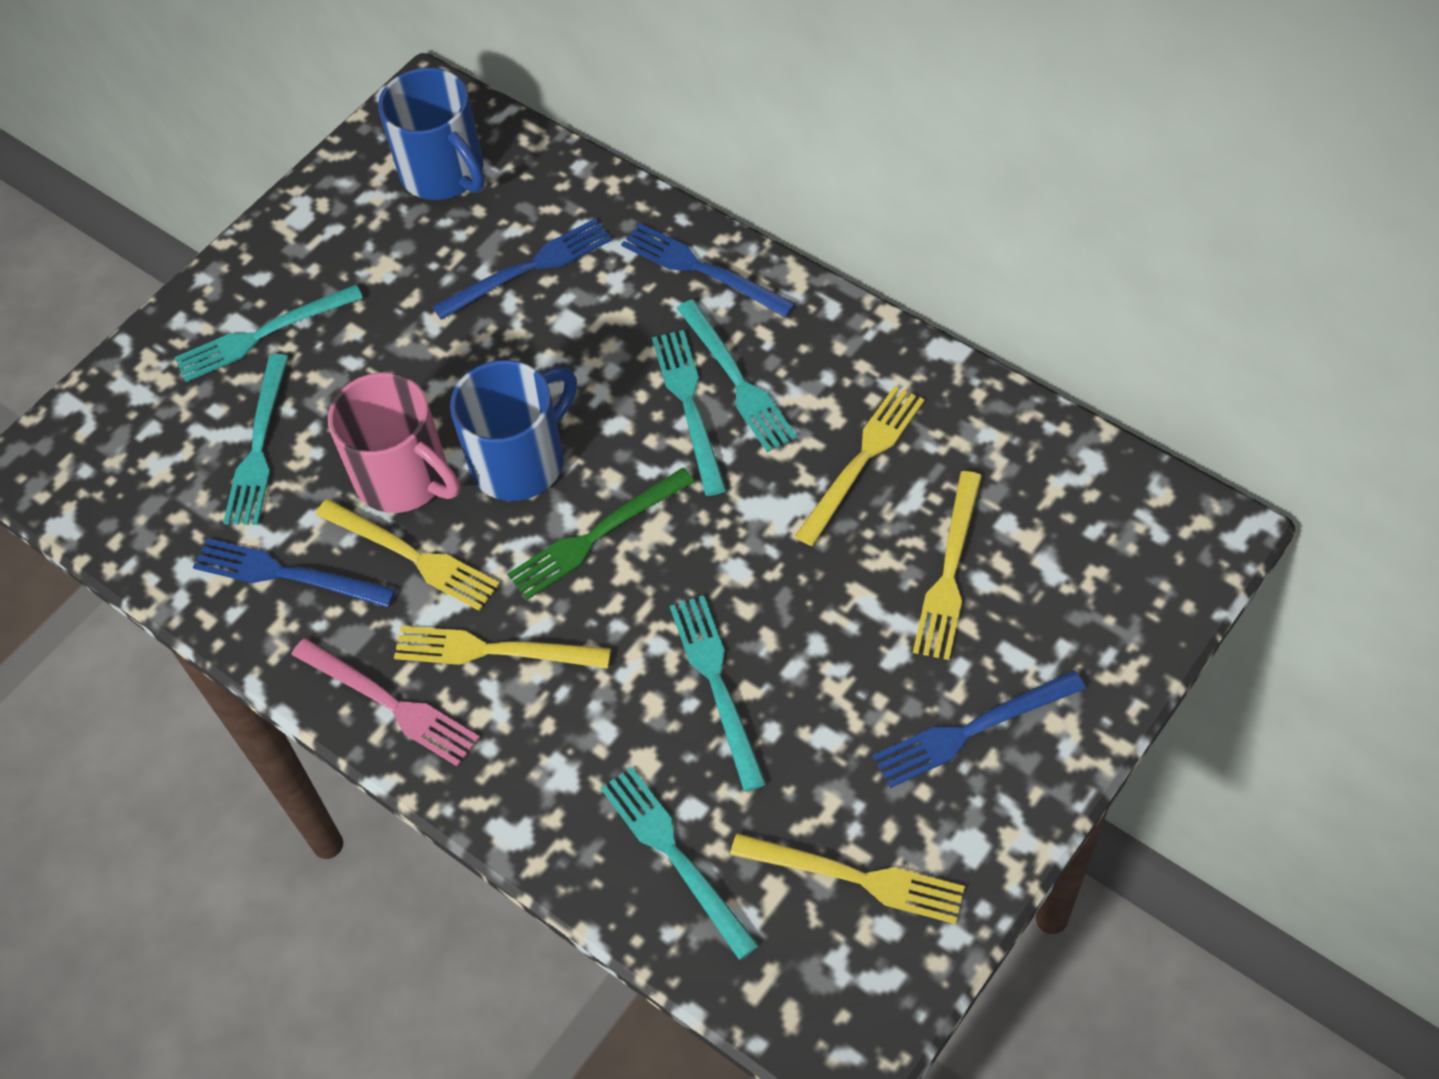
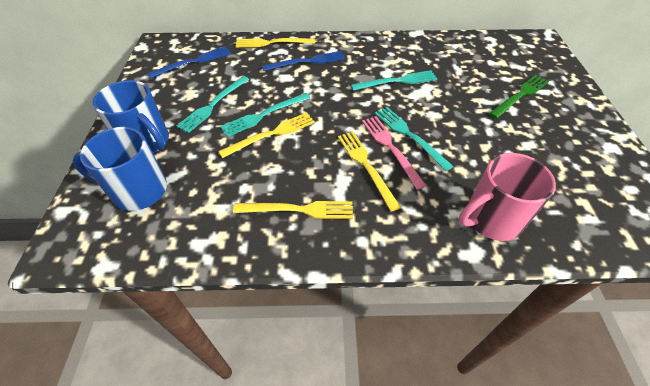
blue fork: 4 -> 2
turquoise fork: 6 -> 4
yellow fork: 5 -> 4

